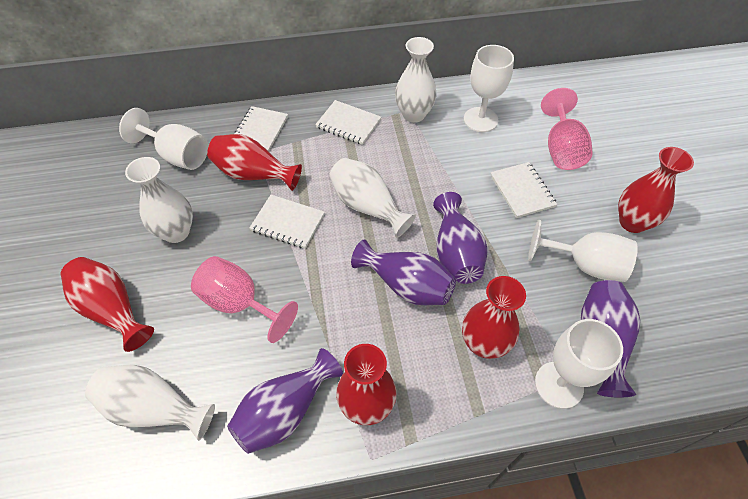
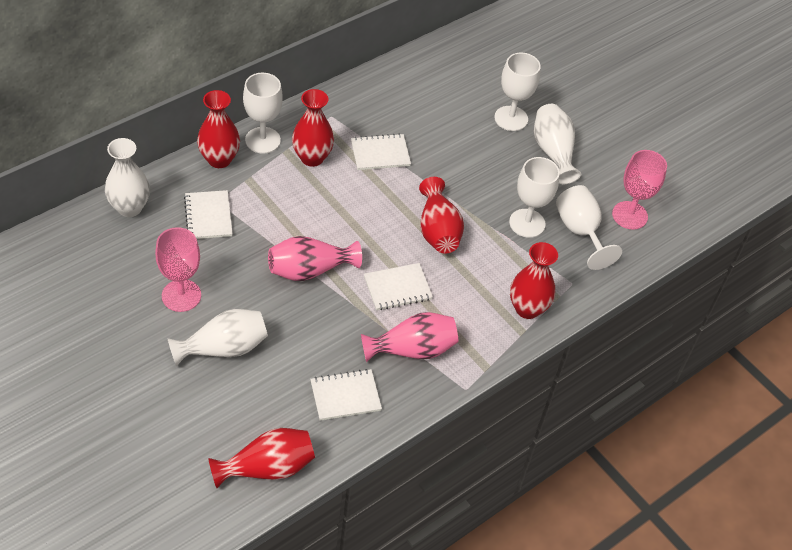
pink vase: 0 -> 2
purple vase: 4 -> 0
white vase: 4 -> 3

